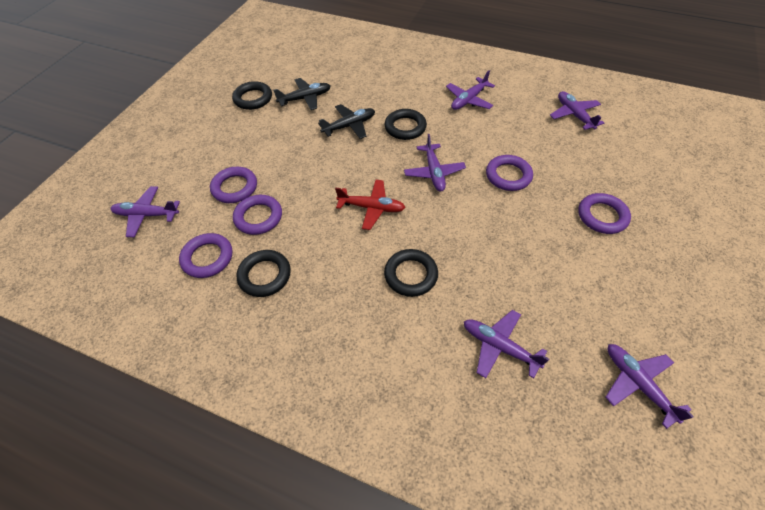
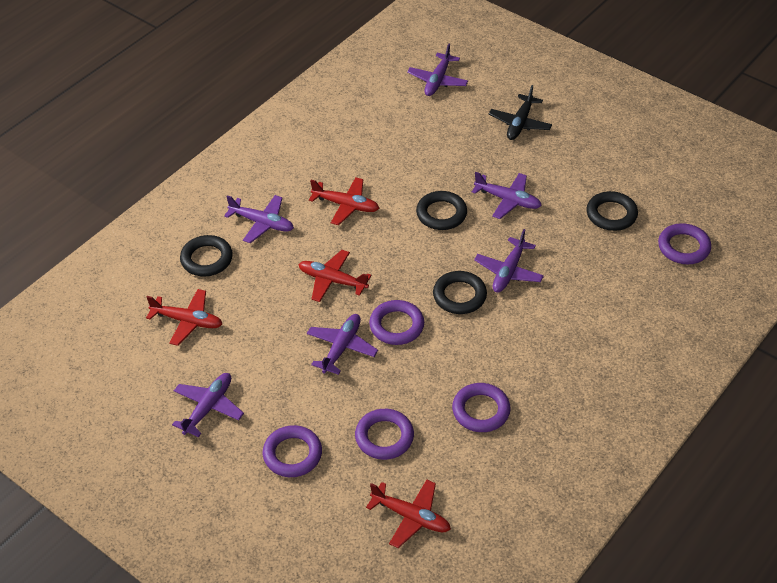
black plane: 2 -> 1
red plane: 1 -> 4

